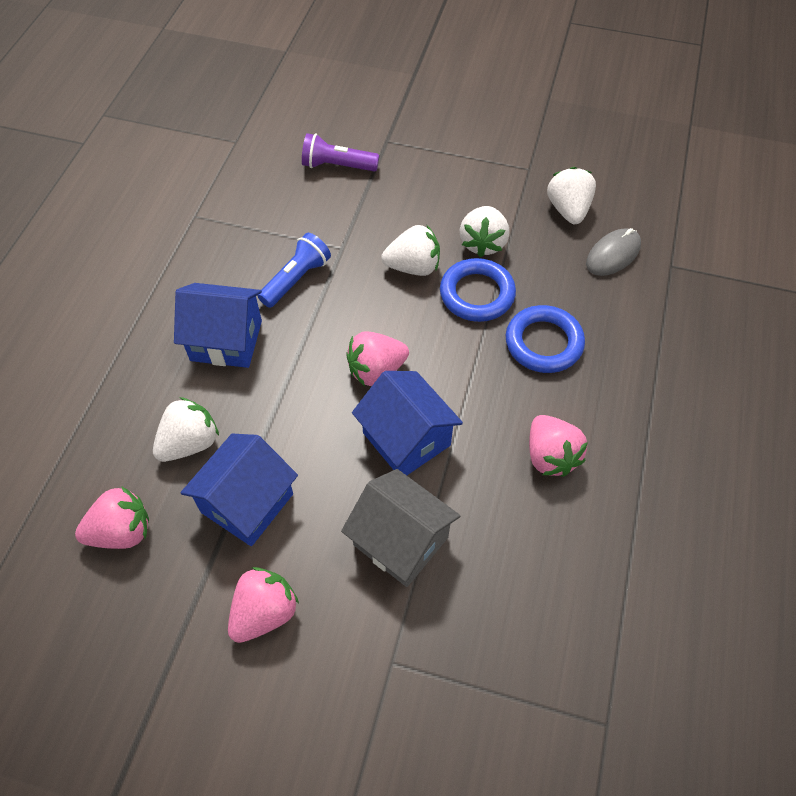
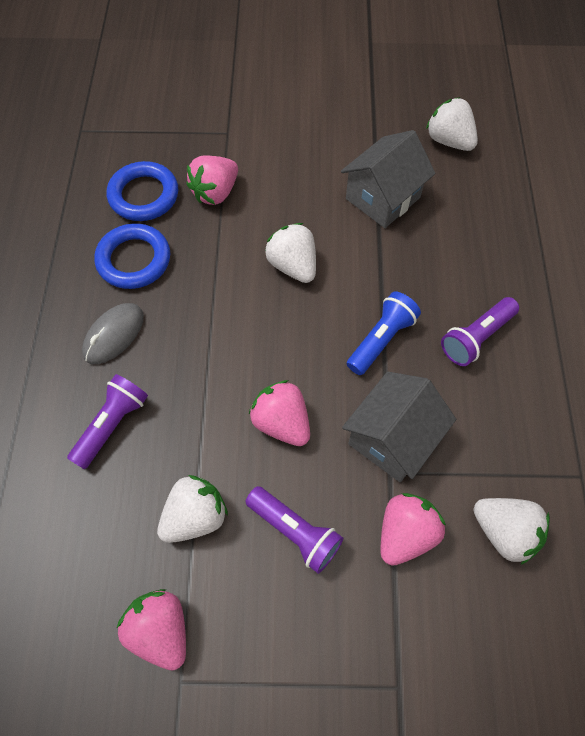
blue house: 3 -> 0
grey house: 1 -> 2
purple flashlight: 1 -> 3

